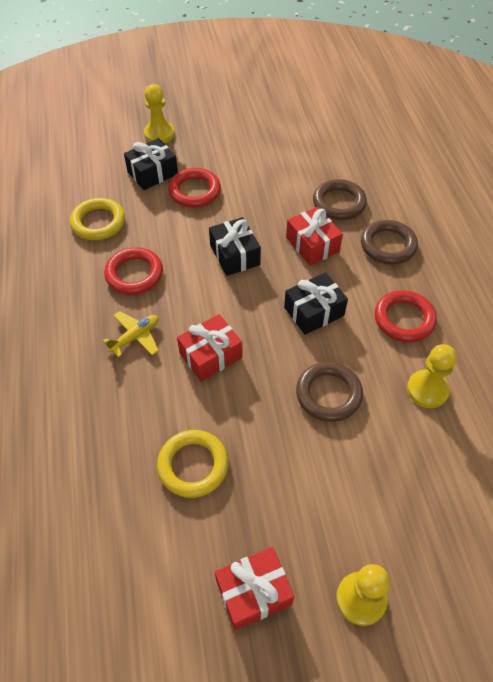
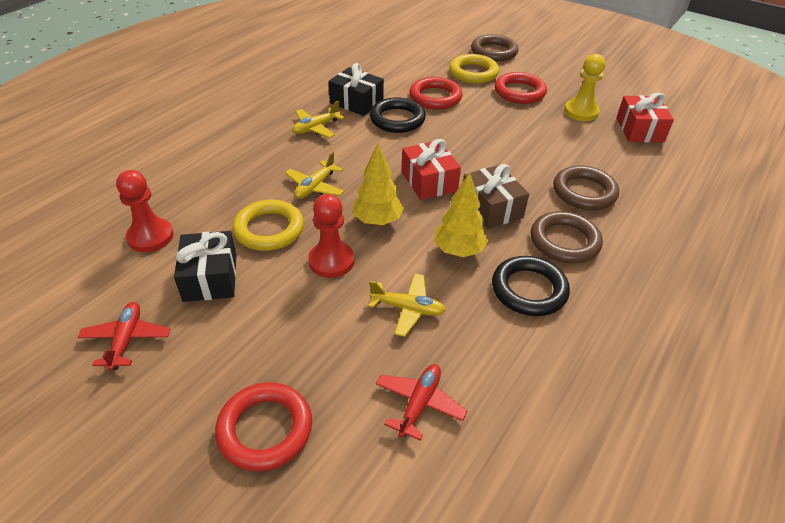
black gift: 3 -> 2
black ring: 0 -> 2
brown gift: 0 -> 1
red gift: 3 -> 2
red pawn: 0 -> 2
red plane: 0 -> 2
yellow pawn: 3 -> 1
yellow plane: 1 -> 3
yellow tree: 0 -> 2

